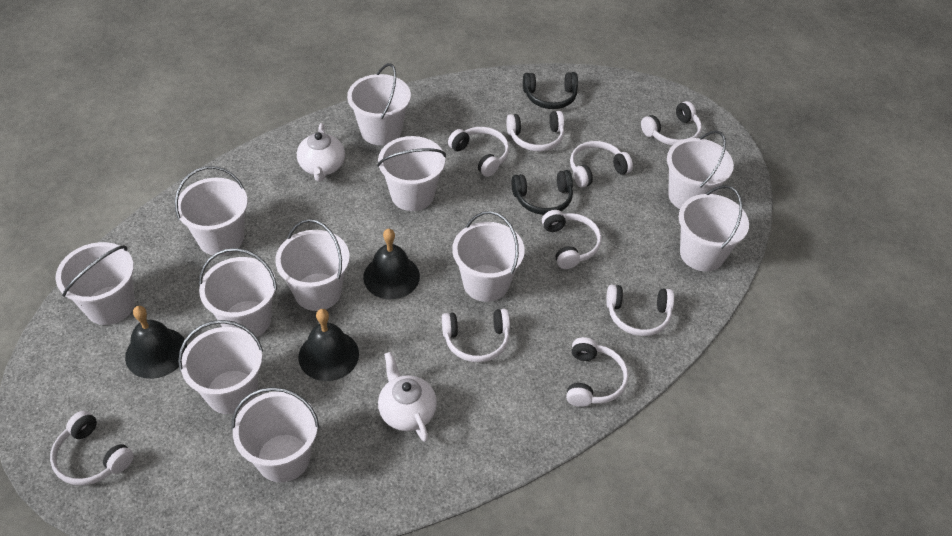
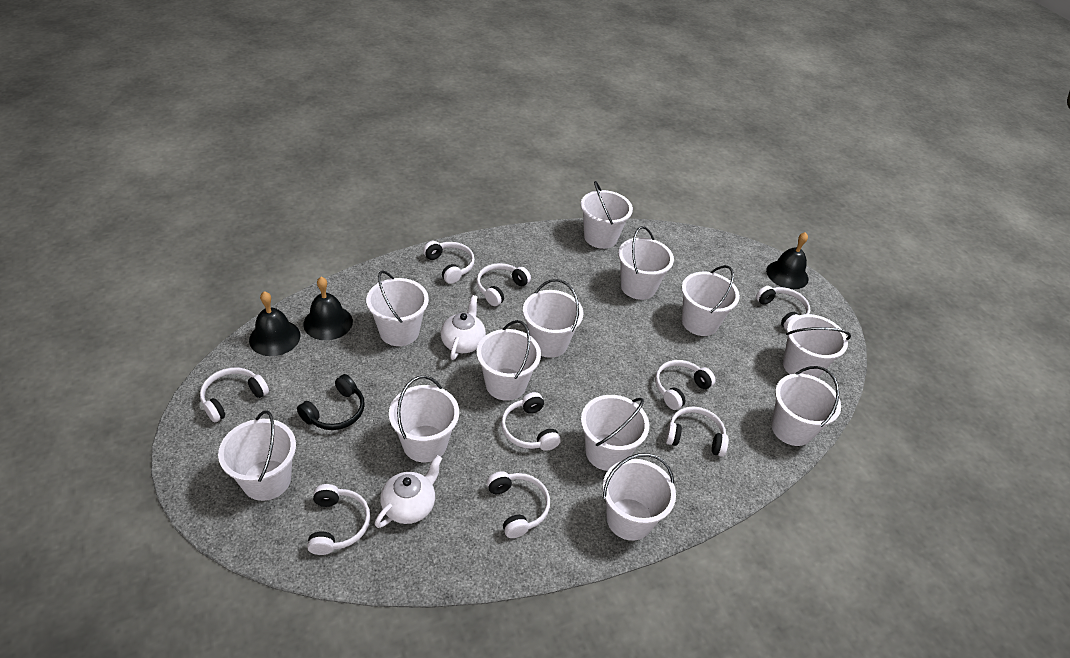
black headphones: 2 -> 1
white bucket: 11 -> 12

